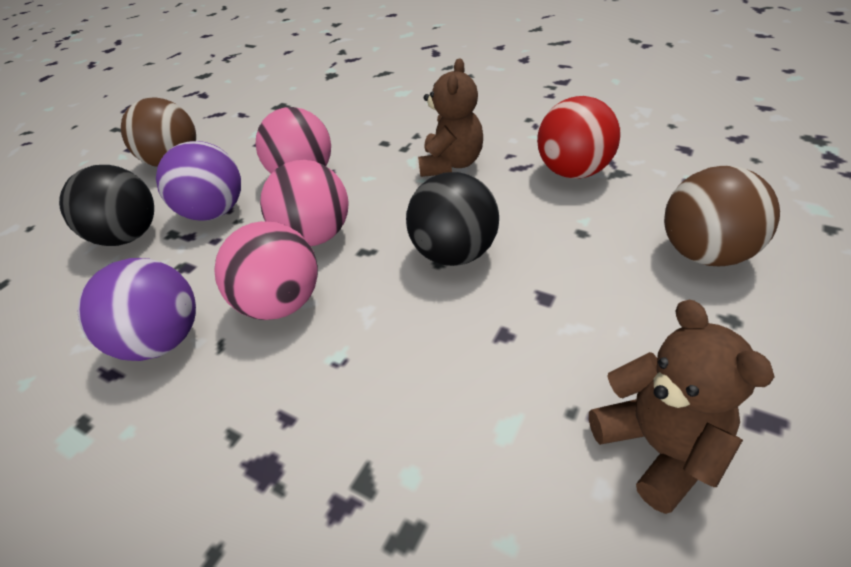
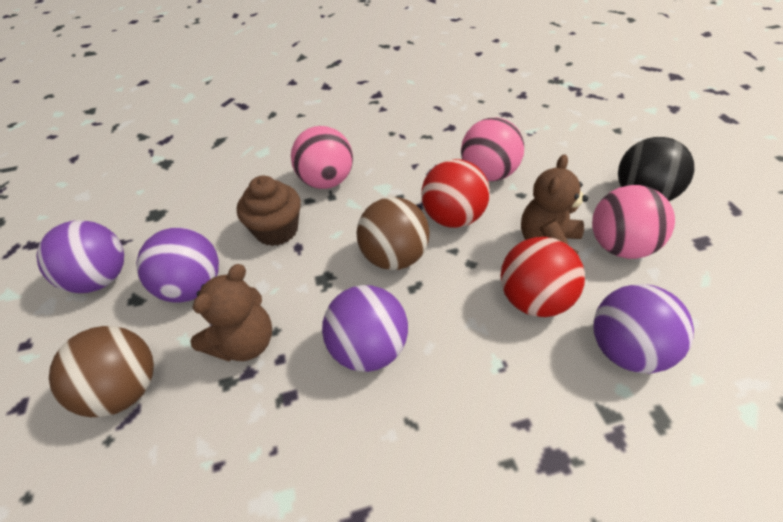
black ball: 2 -> 1
brown cupcake: 0 -> 1
purple ball: 2 -> 4
red ball: 1 -> 2

